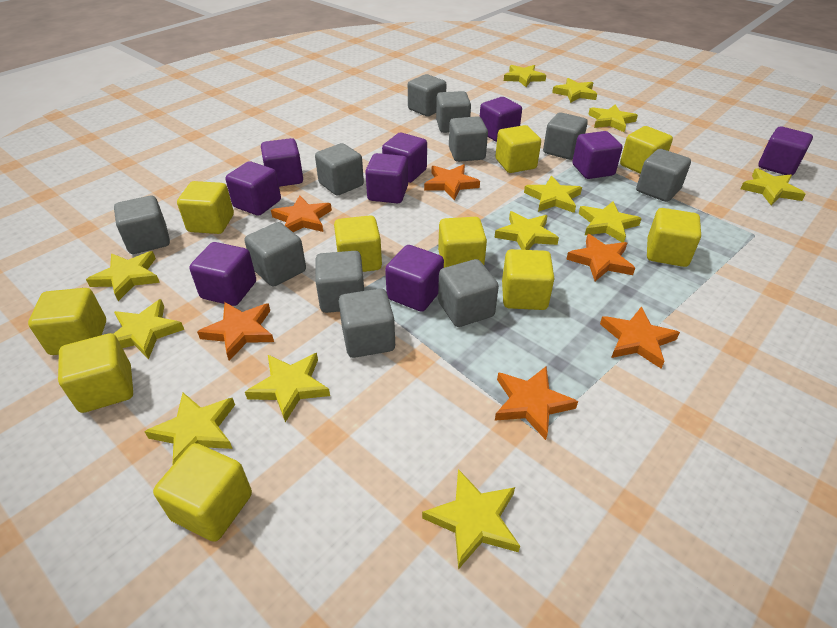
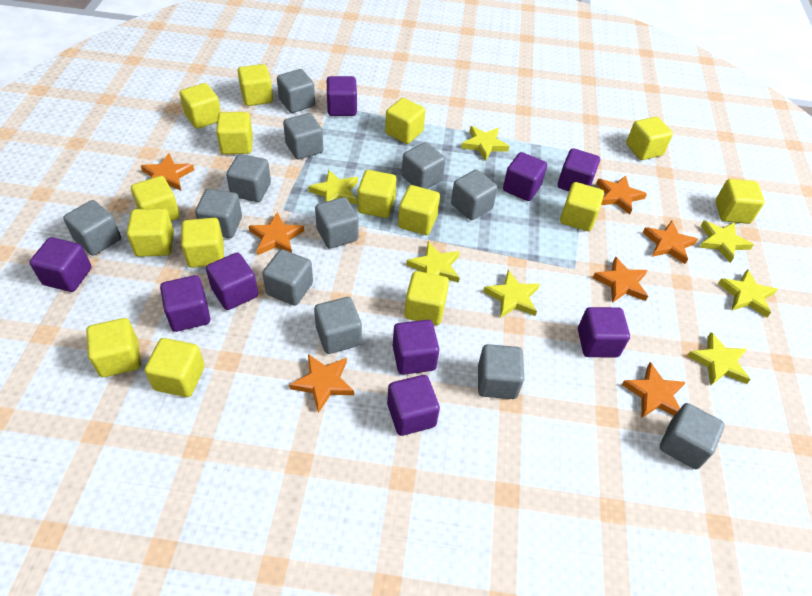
grey cube: 11 -> 12
orange star: 6 -> 7
yellow cube: 10 -> 15
yellow star: 12 -> 7

